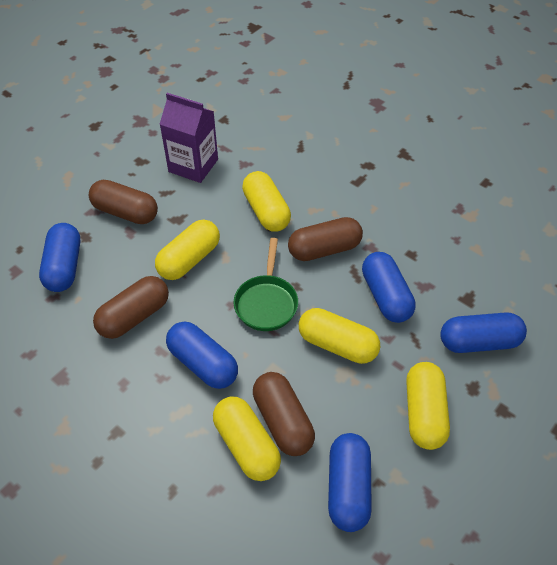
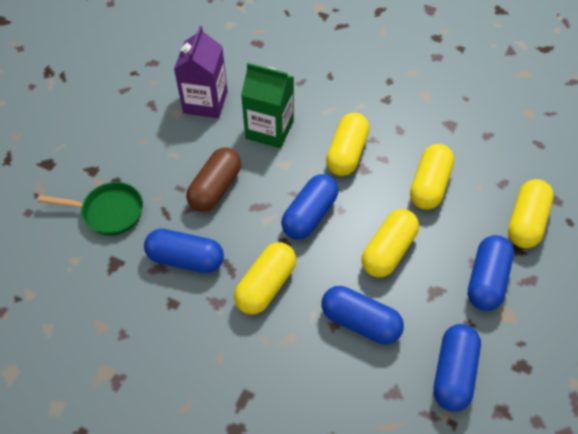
brown capsule: 4 -> 1
green carton: 0 -> 1

